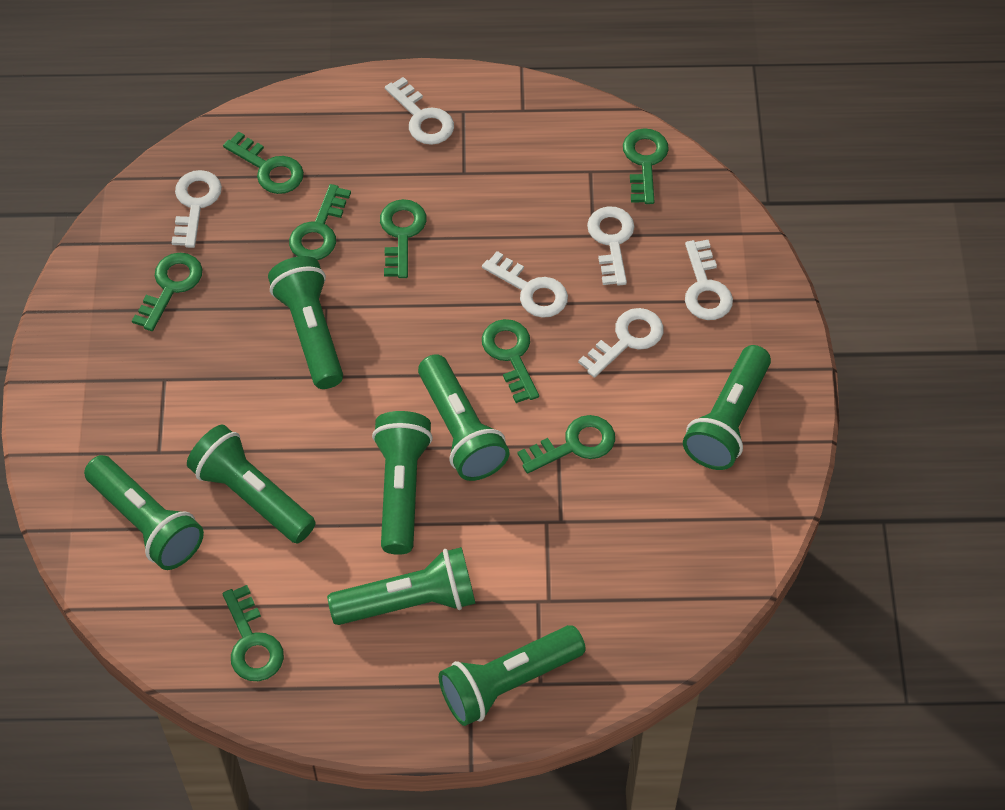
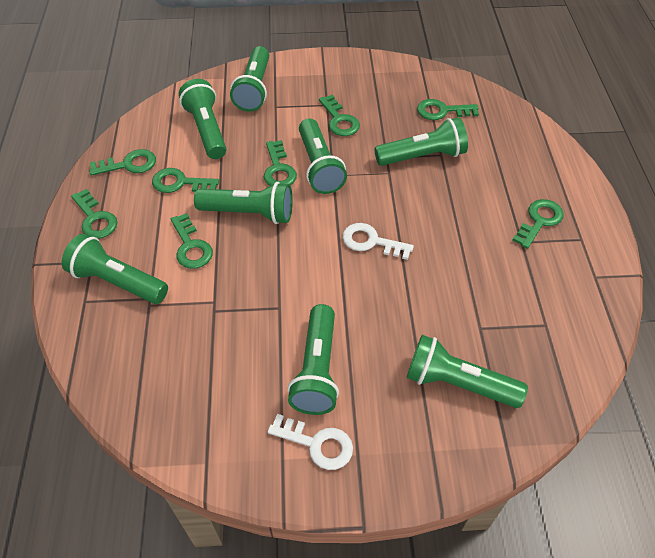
white key: 6 -> 2

